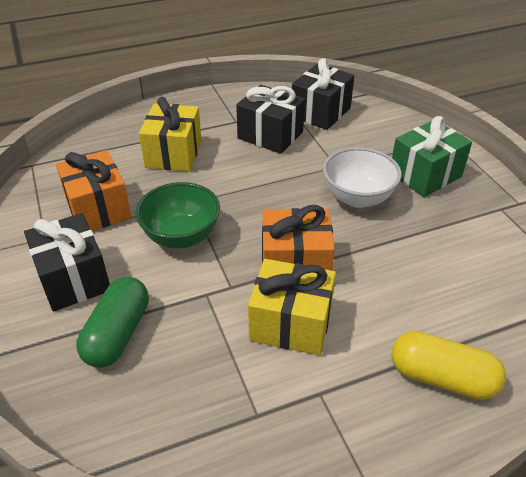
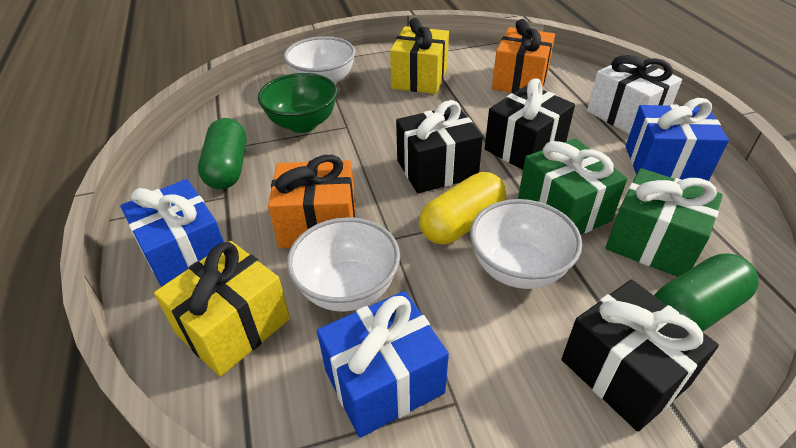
blue gift: 0 -> 3
green capsule: 1 -> 2
green gift: 1 -> 2
white bowl: 1 -> 3
white gift: 0 -> 1

